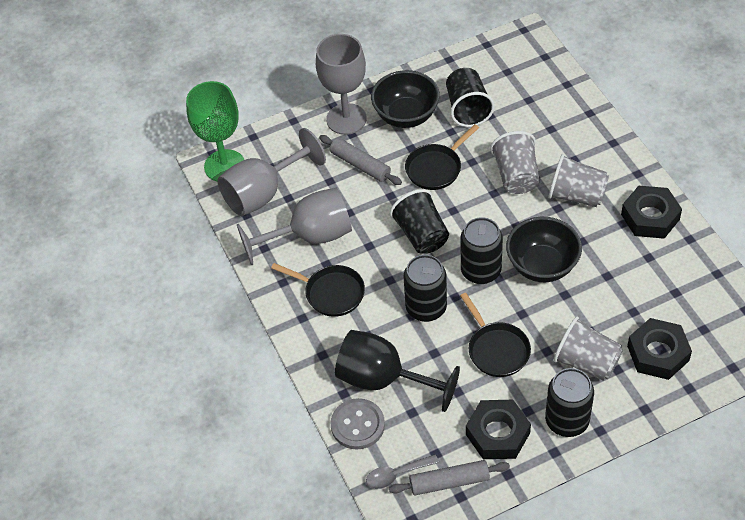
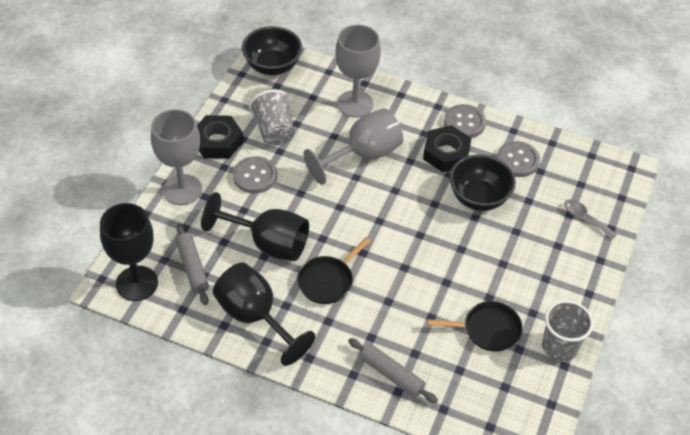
black can: 3 -> 0
black cup: 2 -> 0
black goblet: 1 -> 3
black nut: 3 -> 2
black pan: 3 -> 2
green goblet: 1 -> 0
grey button: 1 -> 3
grey cup: 3 -> 2

